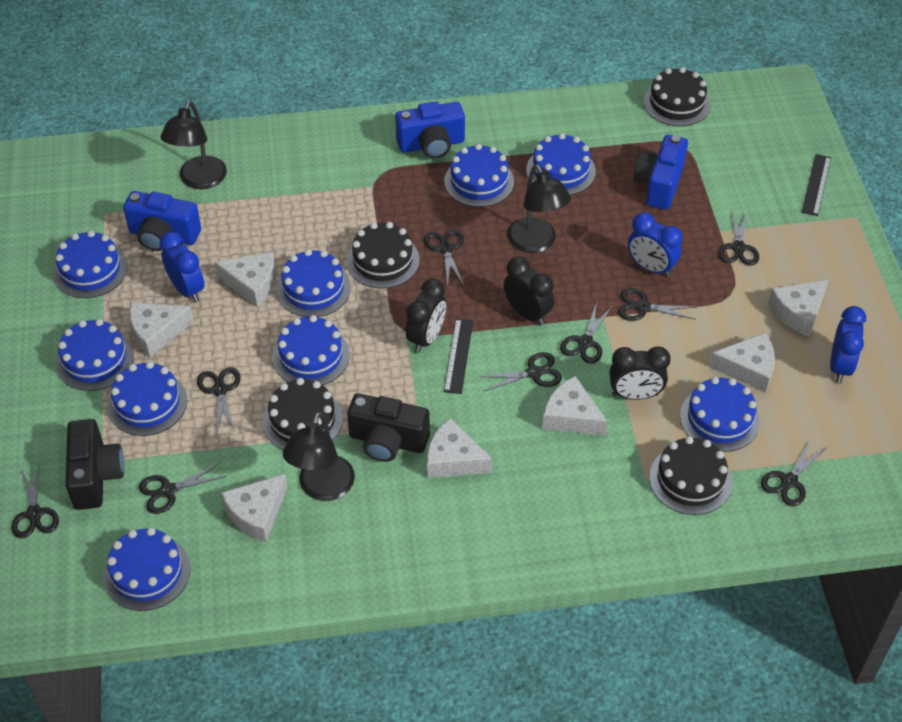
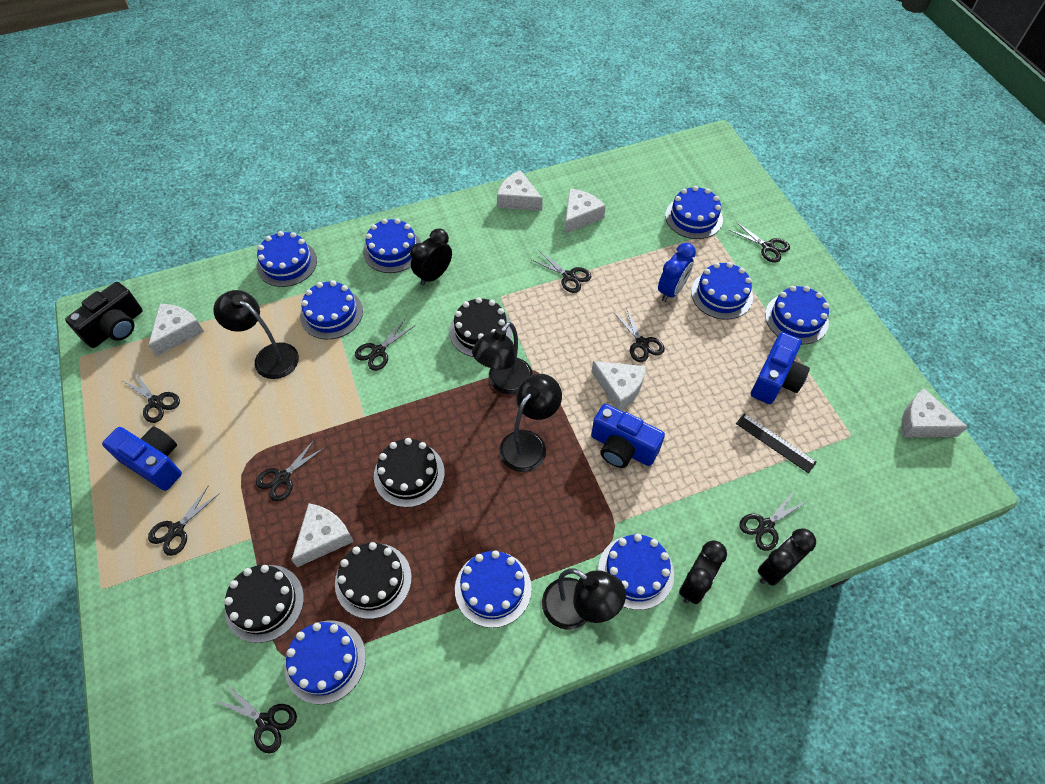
black camera: 2 -> 1
black lamp: 3 -> 4
black ruler: 2 -> 1
blue clock: 3 -> 1
white cheese: 7 -> 6

